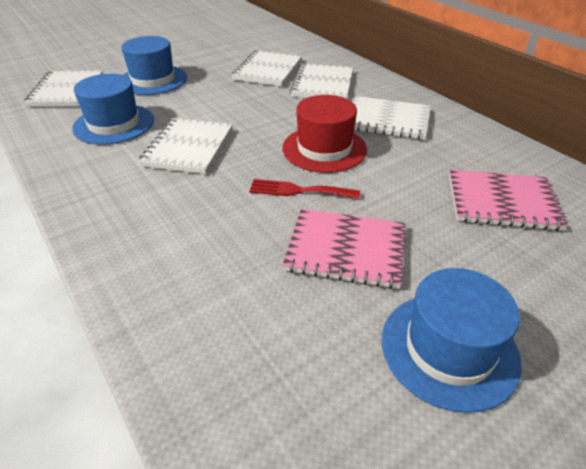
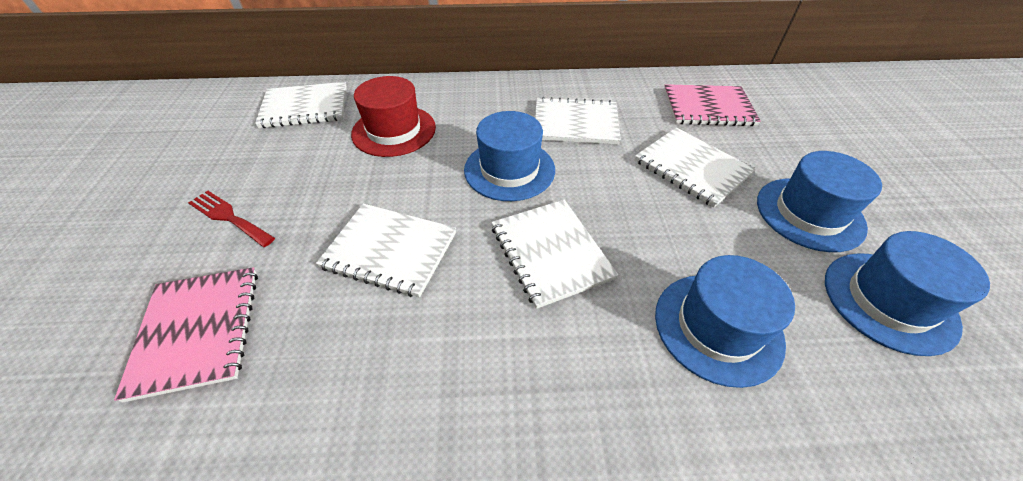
blue hat: 3 -> 4

